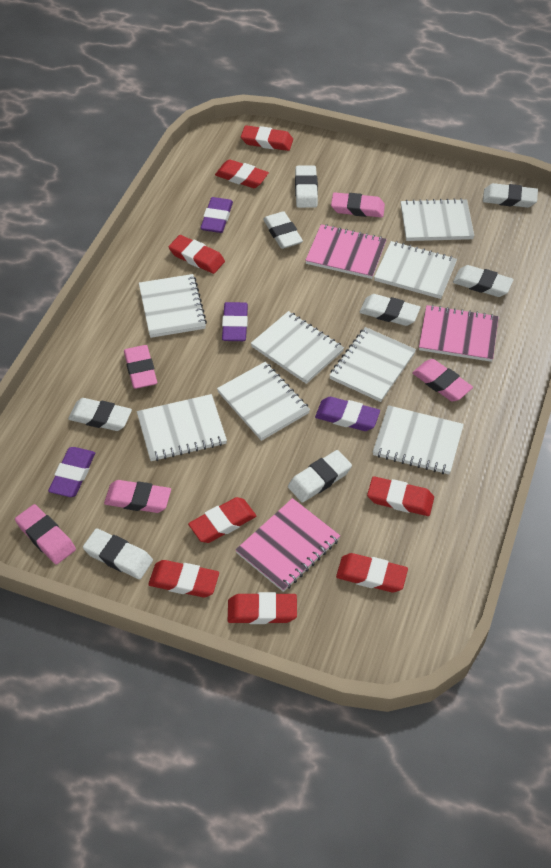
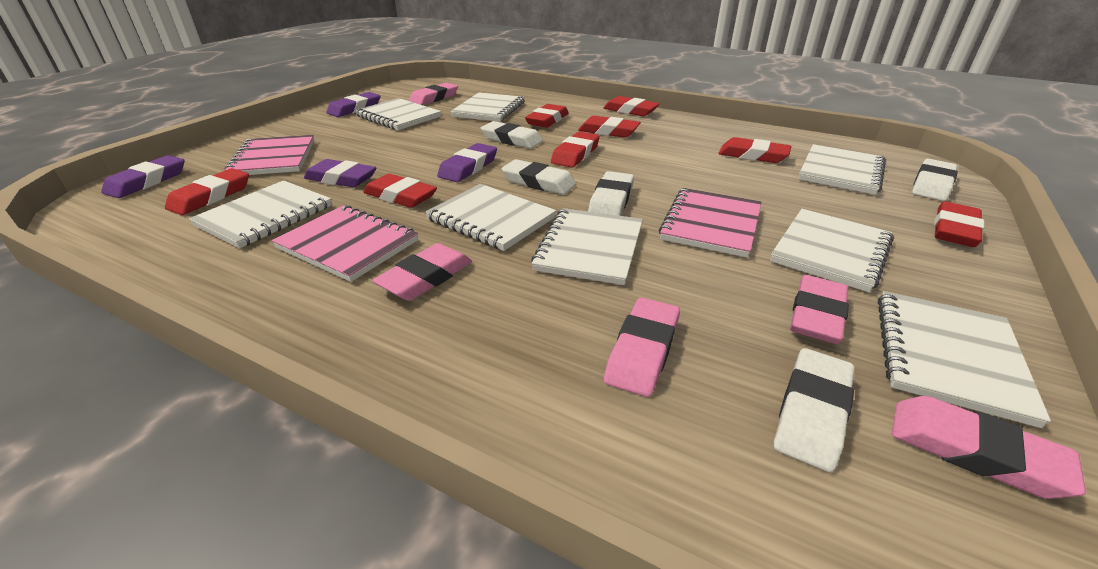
white eraser: 8 -> 5

